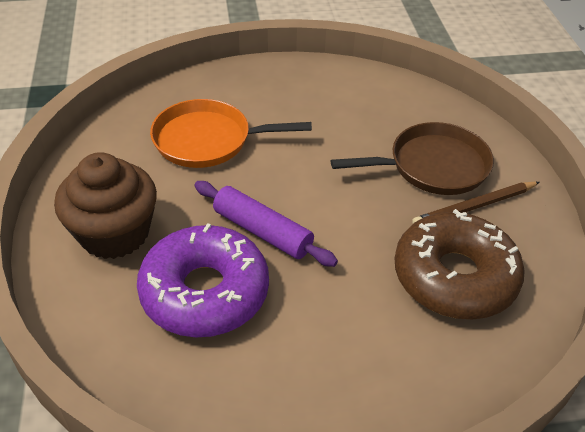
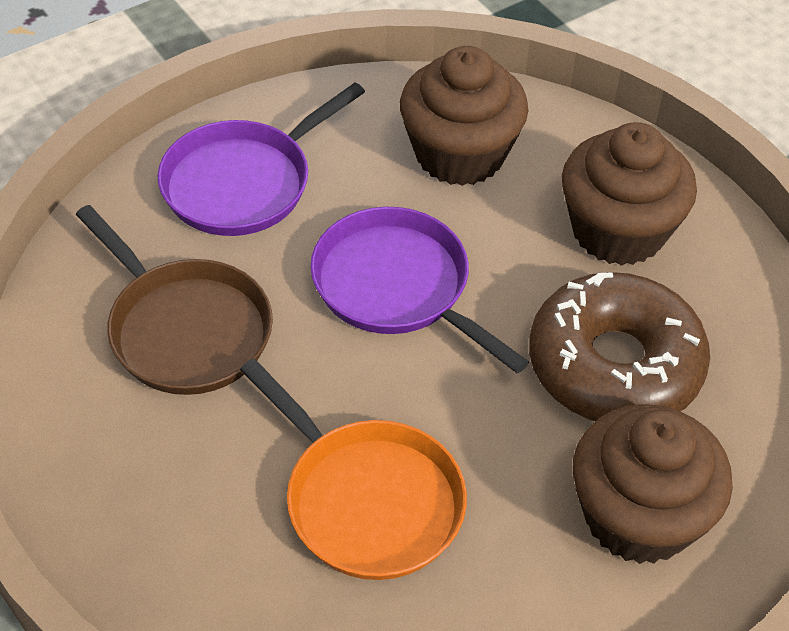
brown cupcake: 1 -> 3
brown pencil: 1 -> 0
purple donut: 1 -> 0
purple pan: 0 -> 2
purple rolling pin: 1 -> 0

